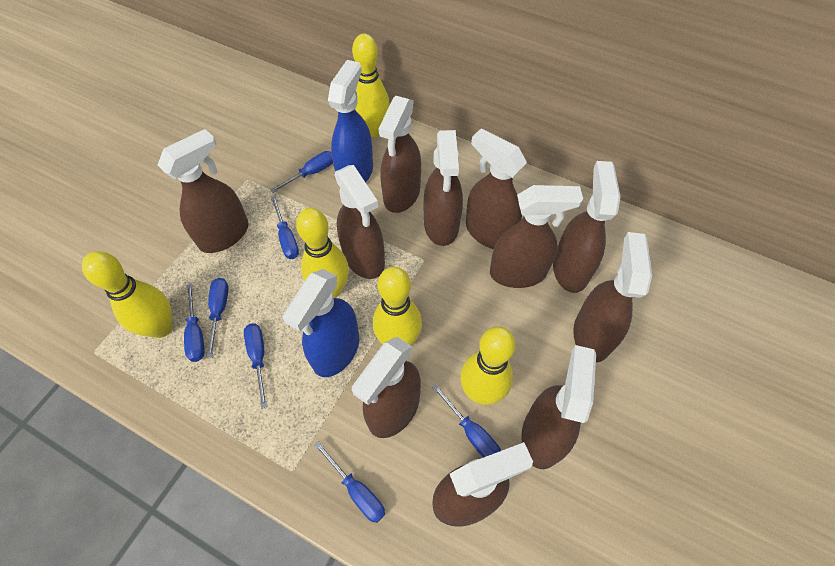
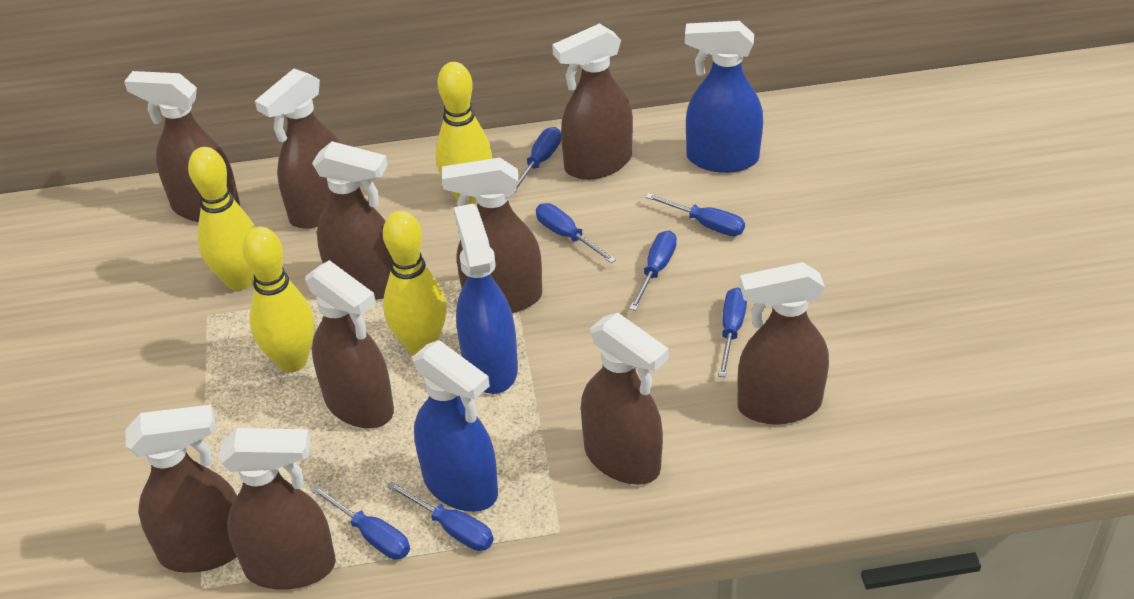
blue spray bottle: 2 -> 3
brown spray bottle: 11 -> 10
yellow bowling pin: 5 -> 4

